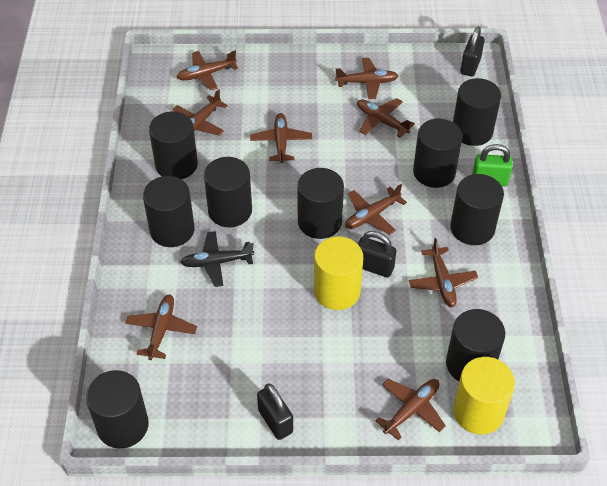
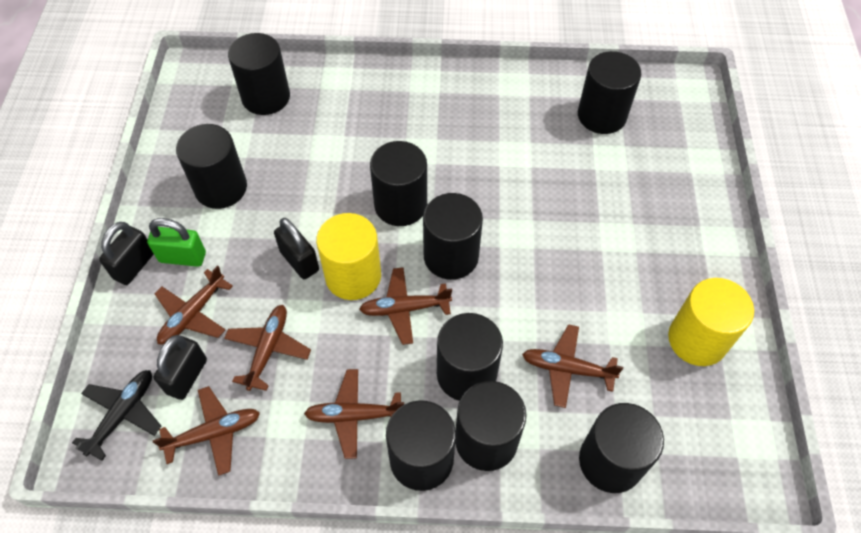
brown plane: 9 -> 6

